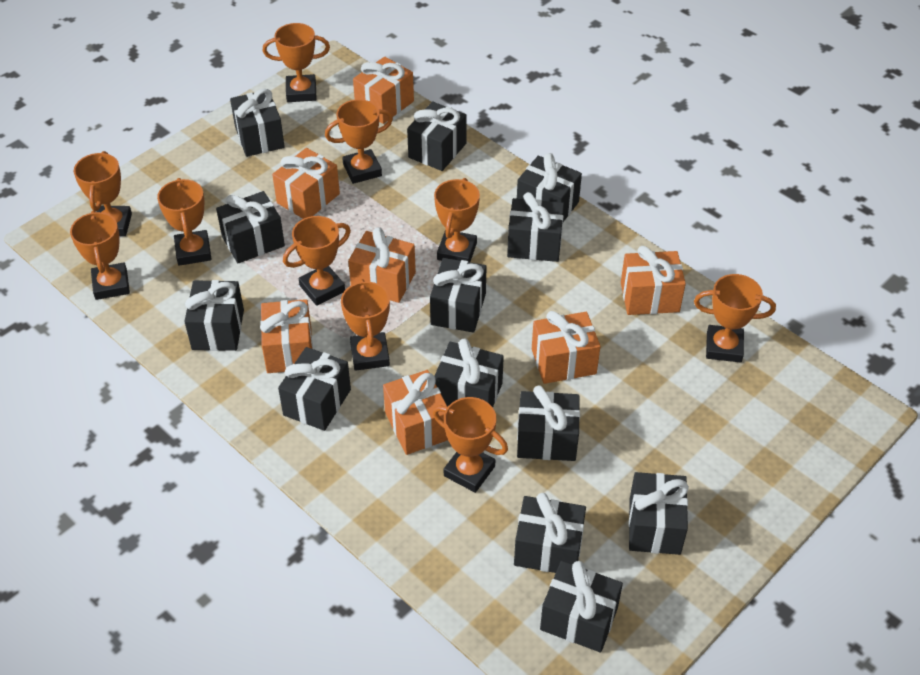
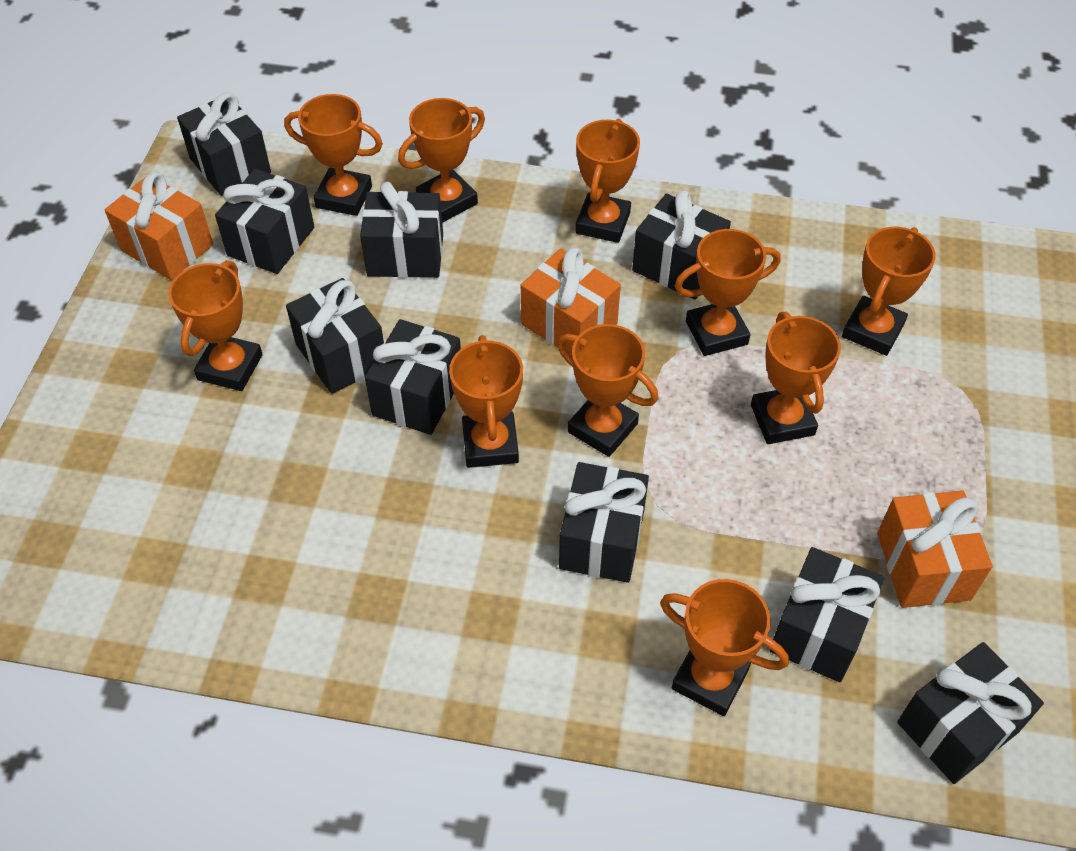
black gift: 13 -> 9
orange gift: 7 -> 3

